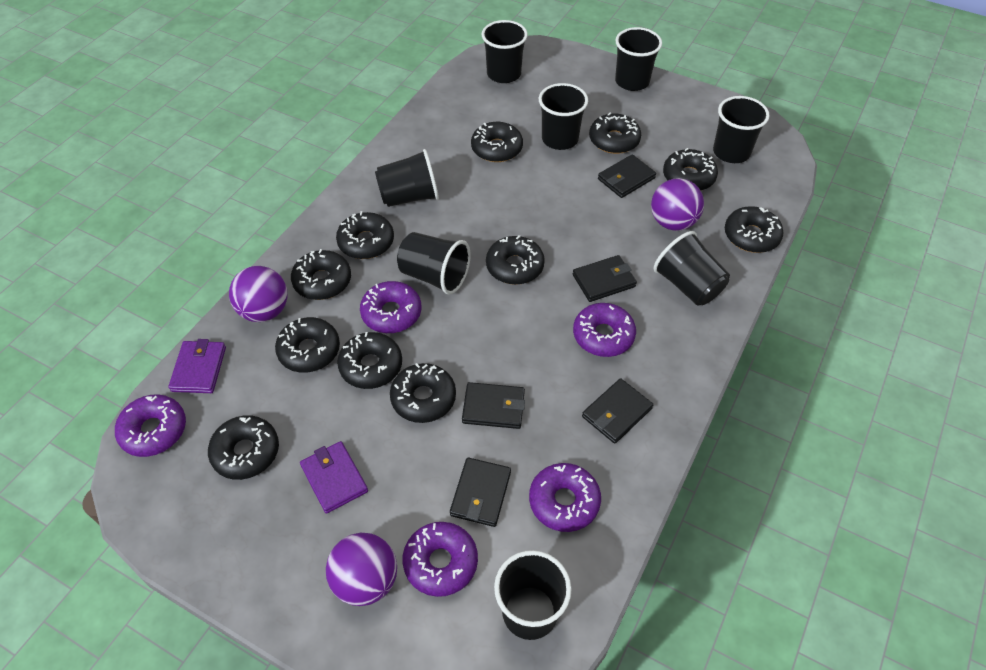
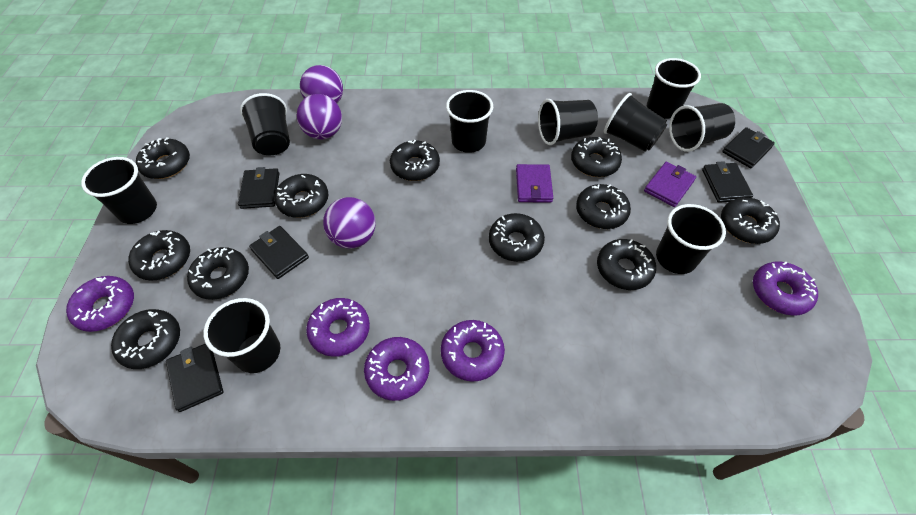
black cup: 8 -> 9

